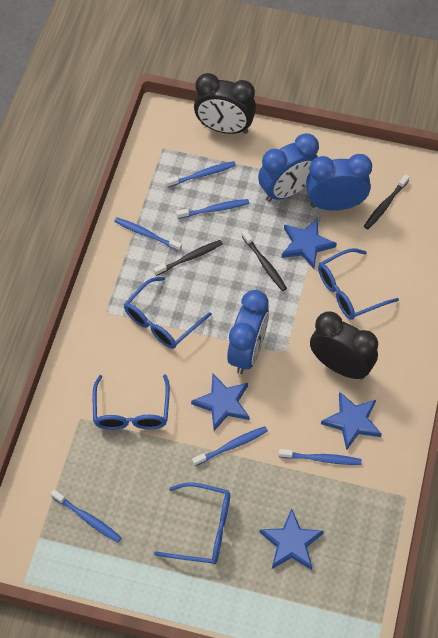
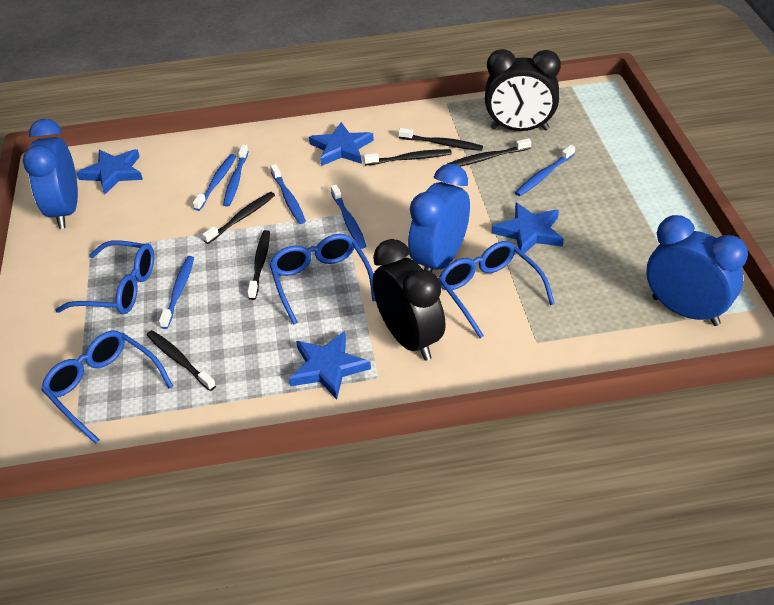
black toothbrush: 3 -> 6

